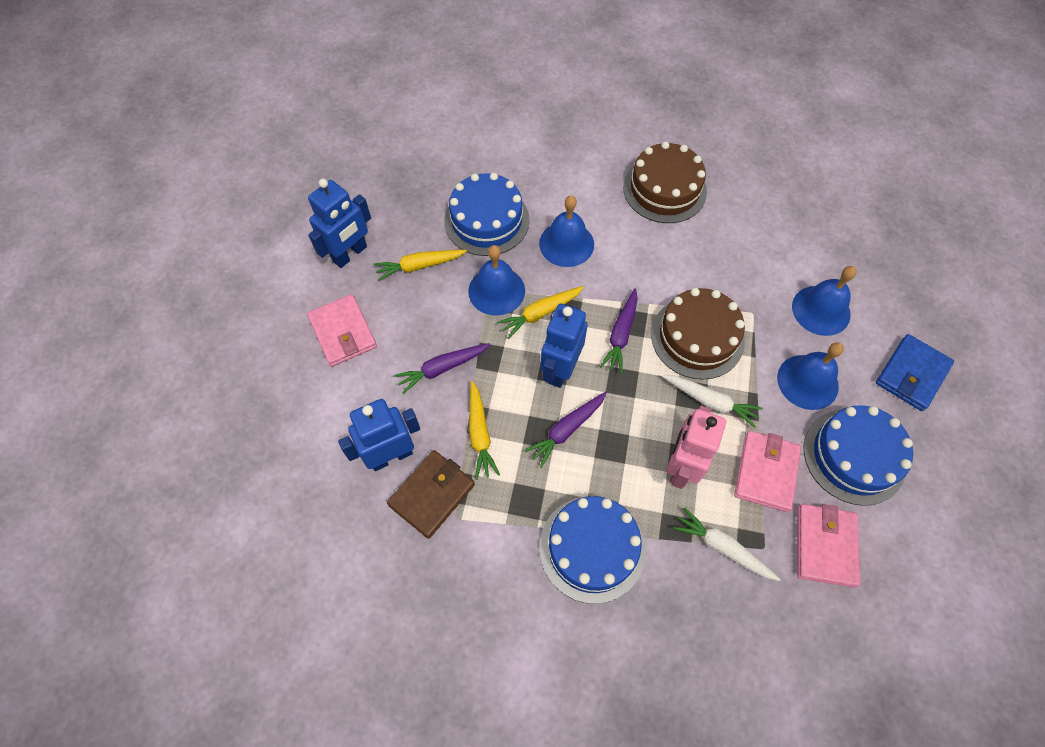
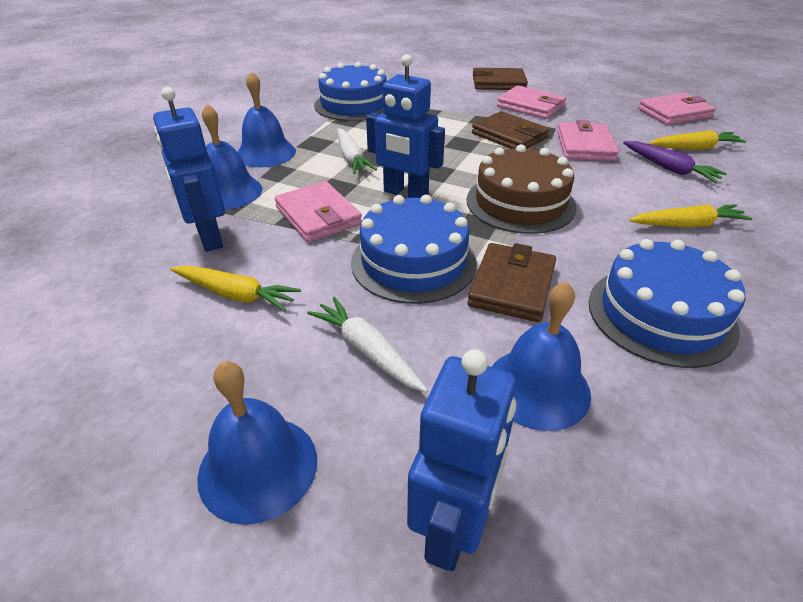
blue wallet: 1 -> 0
brown cake: 2 -> 1
brown wallet: 1 -> 3
pink robot: 1 -> 0
pink wallet: 3 -> 4
purple carrot: 3 -> 1

